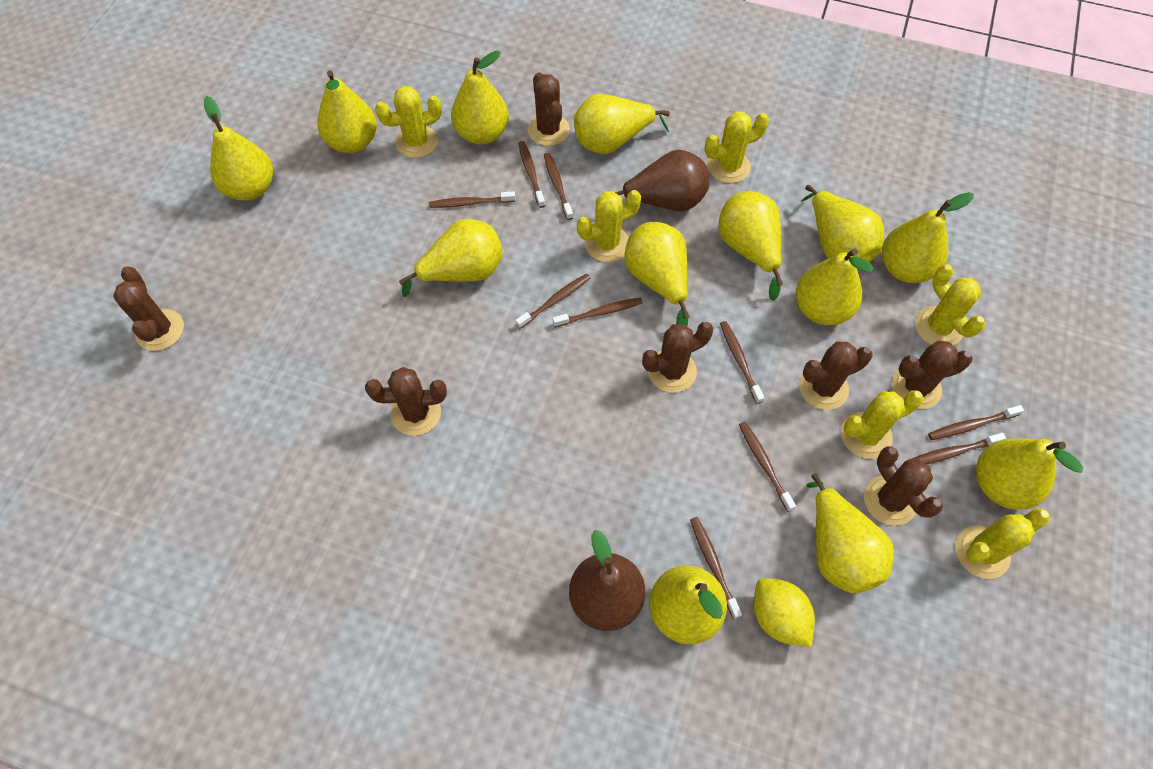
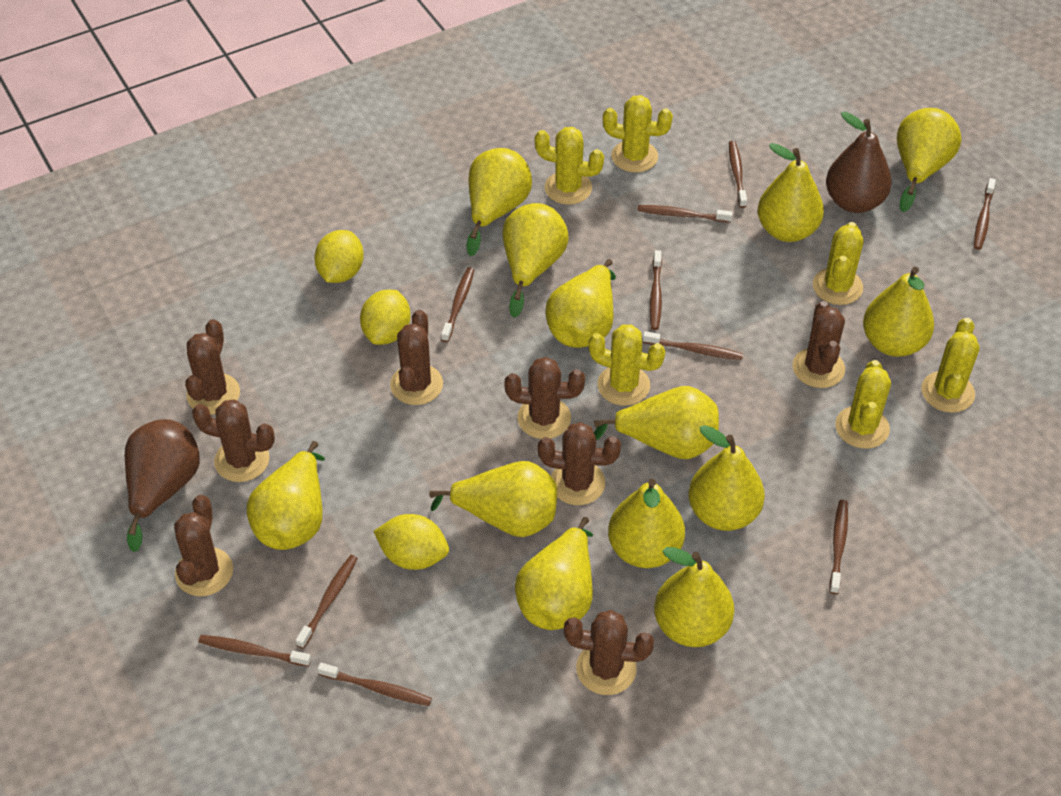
brown cactus: 7 -> 8
yellow lemon: 1 -> 3

